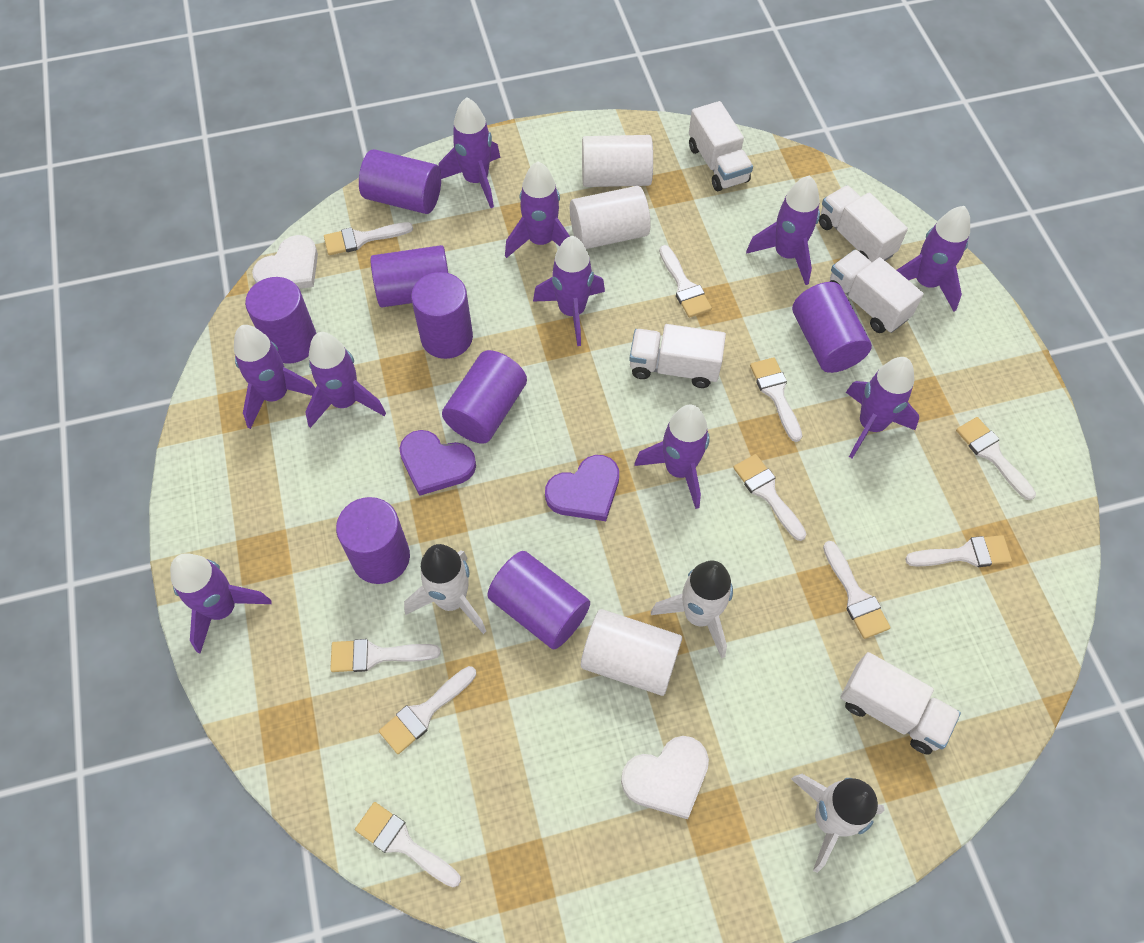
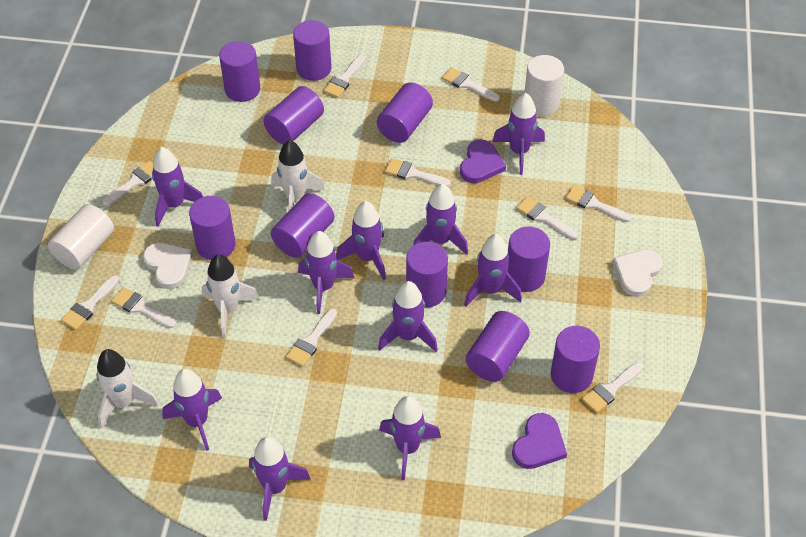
purple cylinder: 8 -> 10
white cylinder: 3 -> 2
white truck: 5 -> 0

